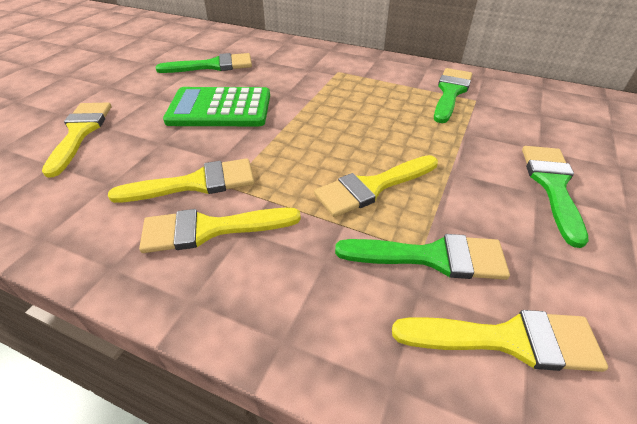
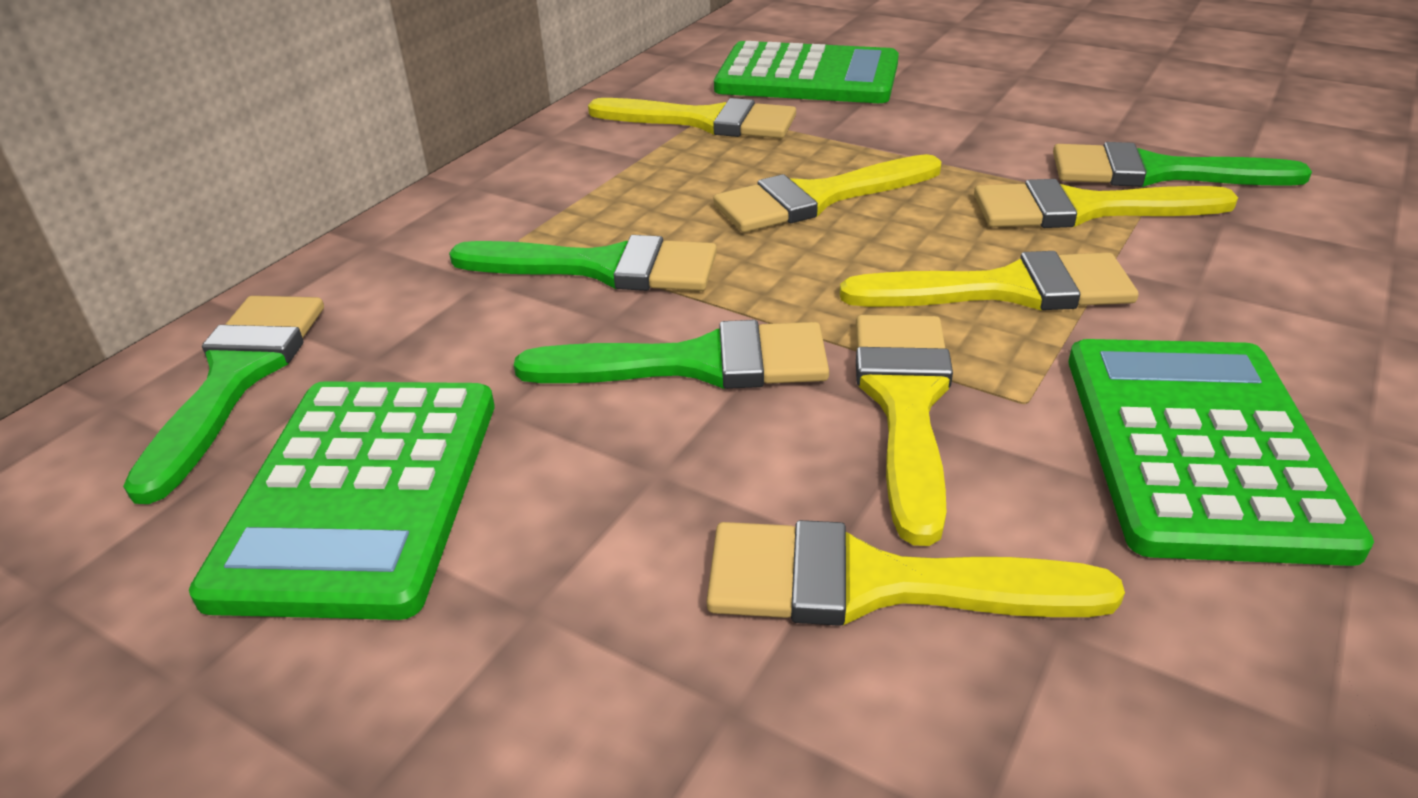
green calculator: 1 -> 3
yellow brush: 5 -> 6

